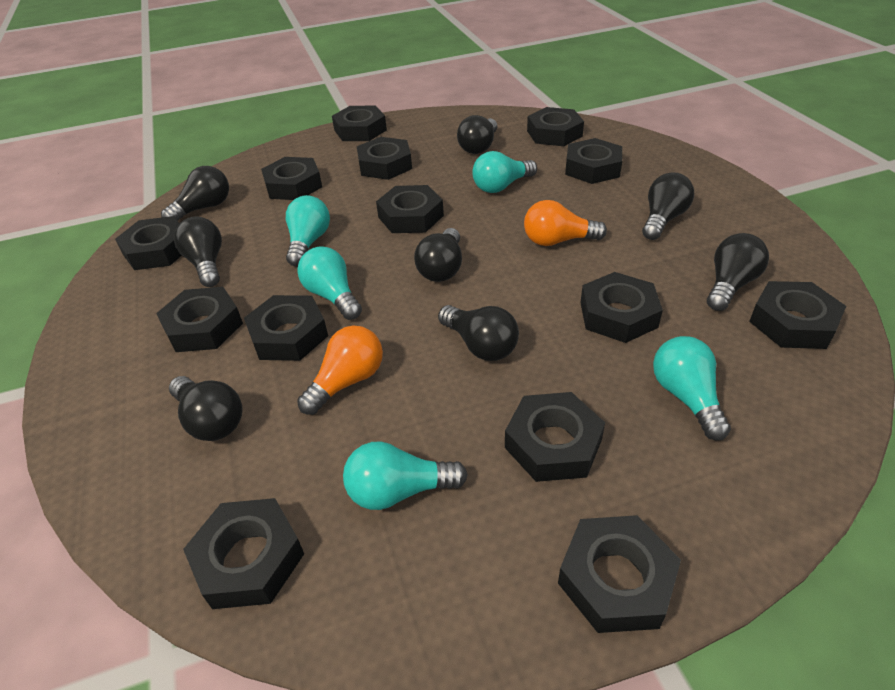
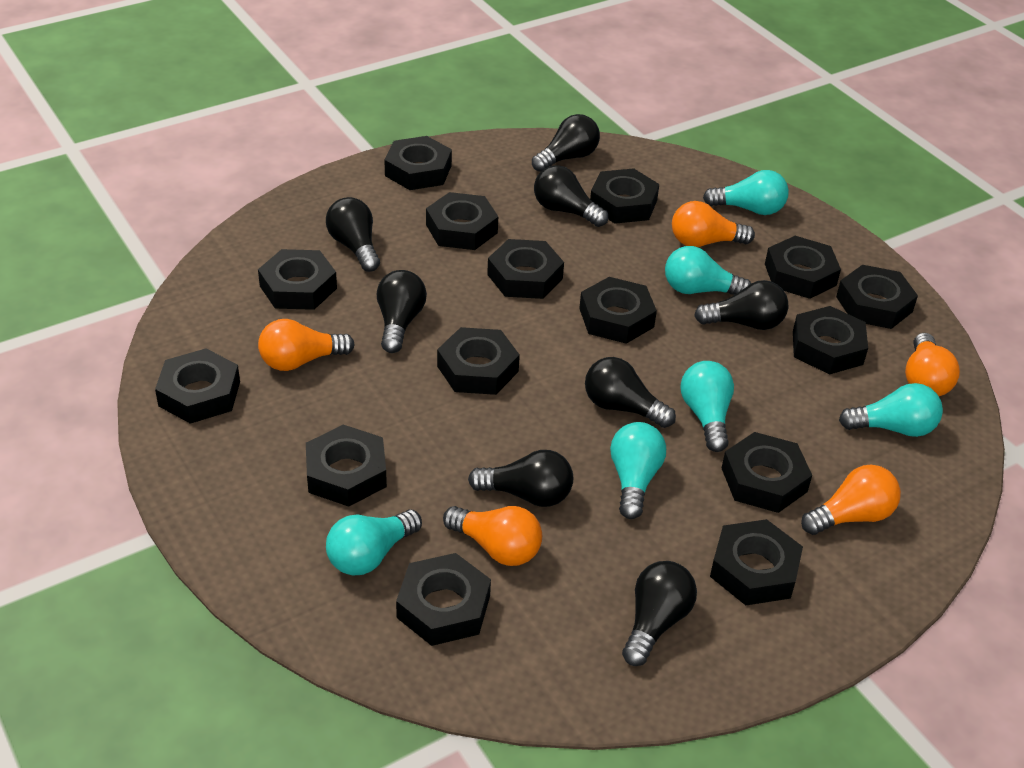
black nut: 14 -> 15
orange light bulb: 2 -> 5
turquoise light bulb: 5 -> 6

